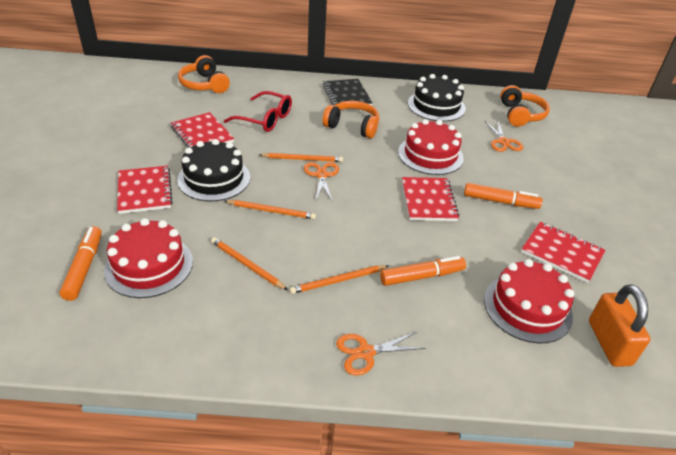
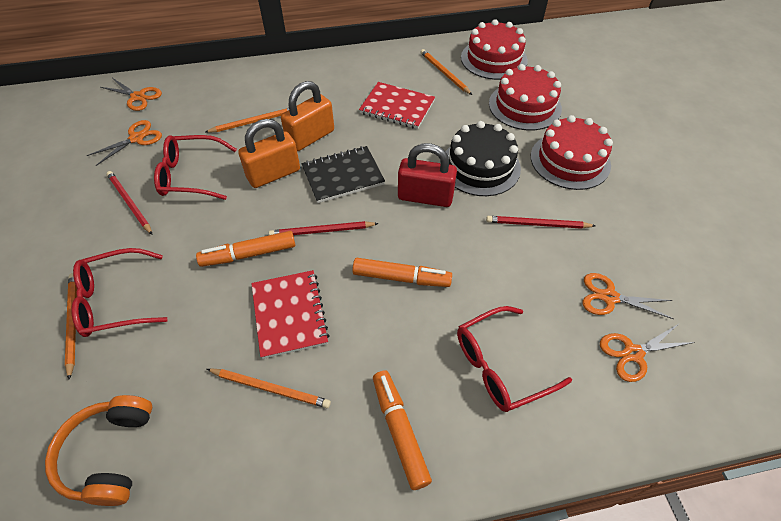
black cake: 2 -> 1
orange headphones: 3 -> 1
orange padlock: 1 -> 2
orange scissors: 3 -> 4
red glasses: 1 -> 3
red notebook: 4 -> 2
red padlock: 0 -> 1
red pencil: 0 -> 3

